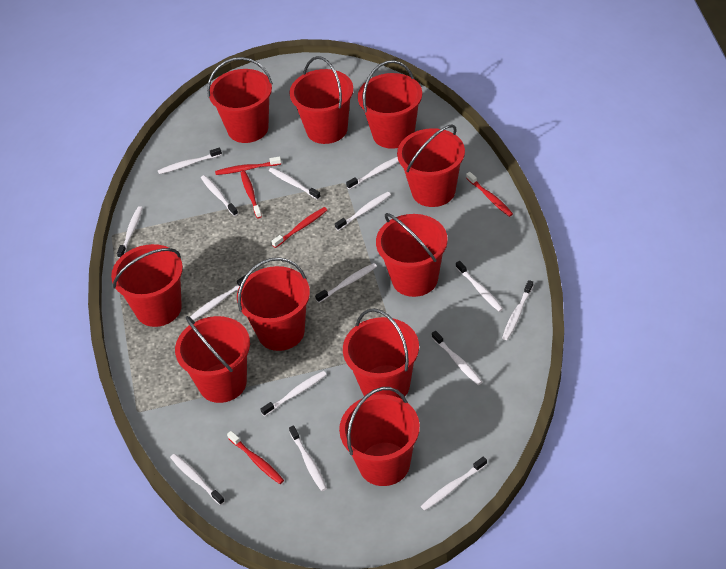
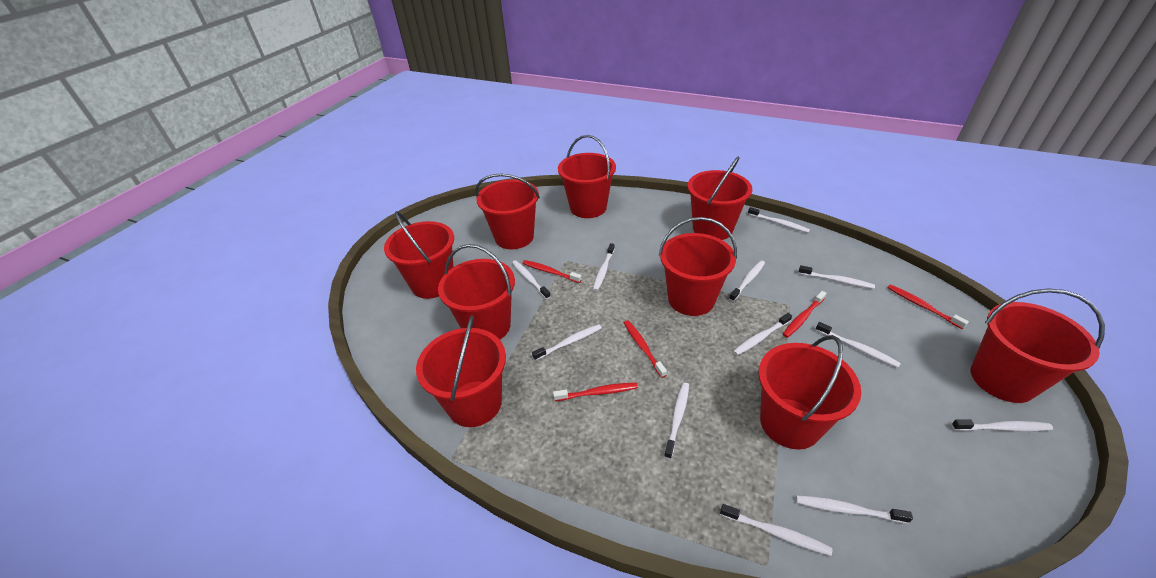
red bucket: 10 -> 9
white toothbrush: 15 -> 12

